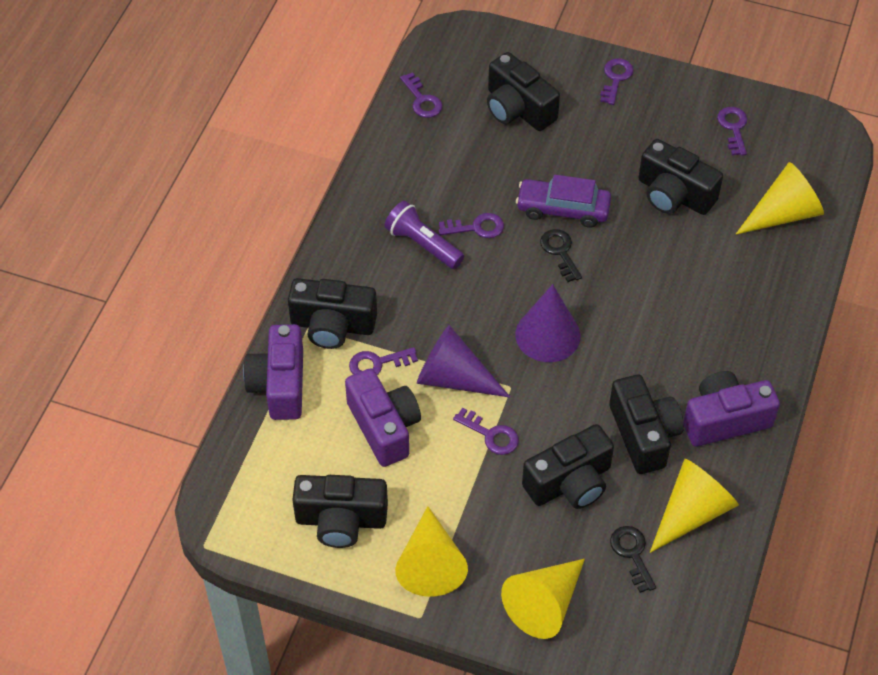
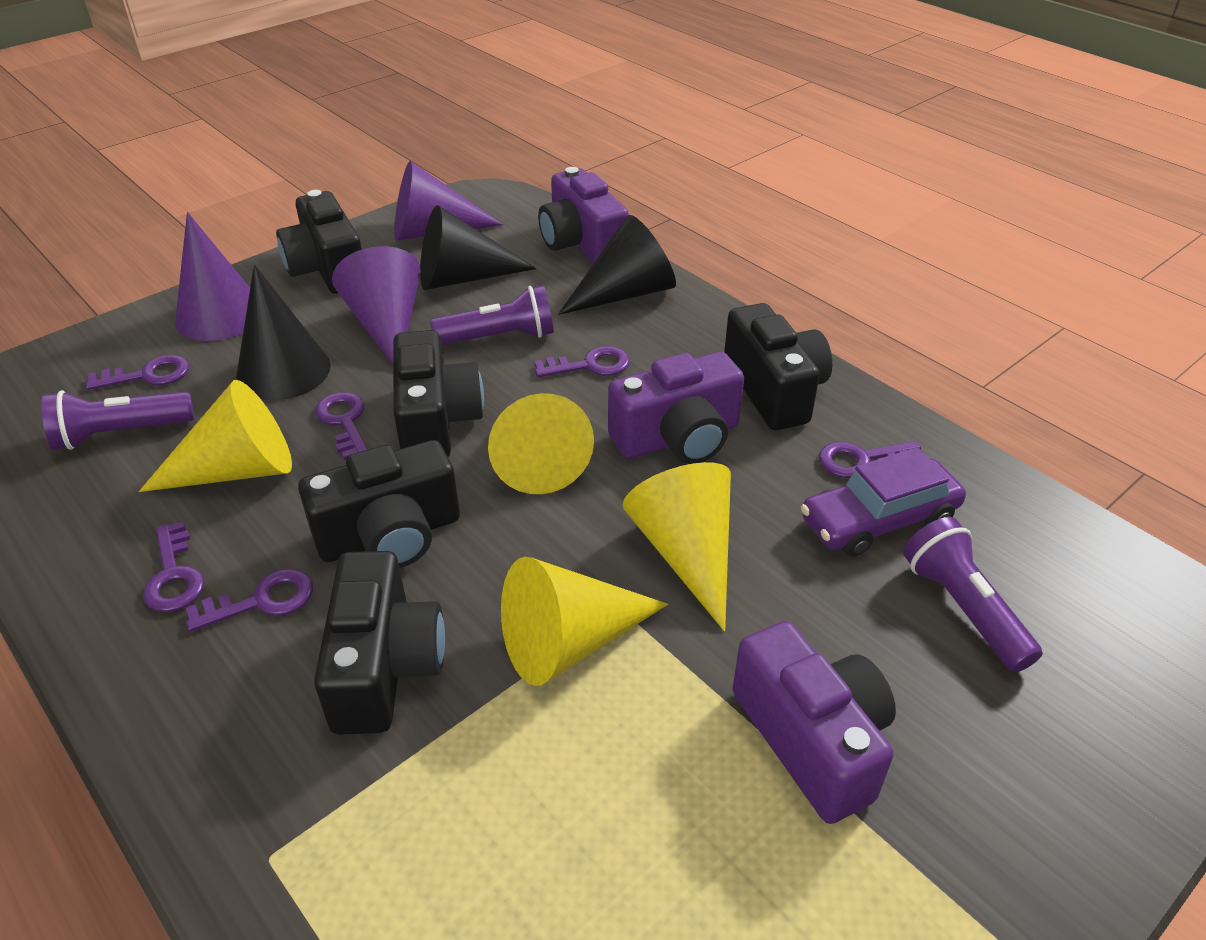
black camera: 6 -> 5
black cone: 0 -> 3
black key: 2 -> 0
purple cone: 2 -> 3
purple flashlight: 1 -> 3

